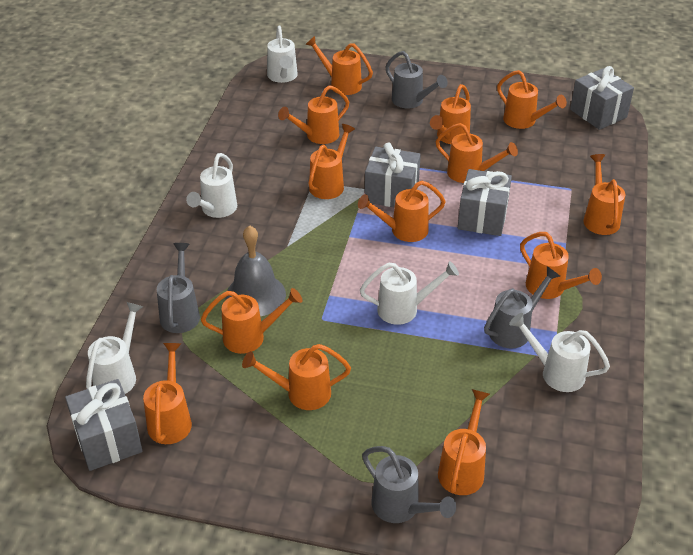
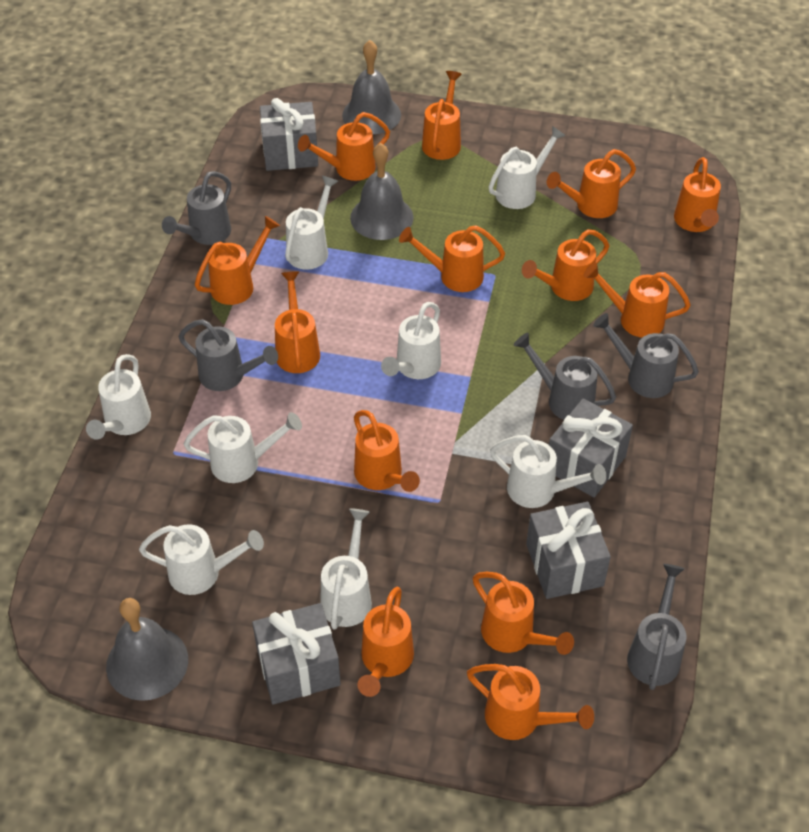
grey bell: 1 -> 3
grey watering can: 4 -> 5
white watering can: 5 -> 8

